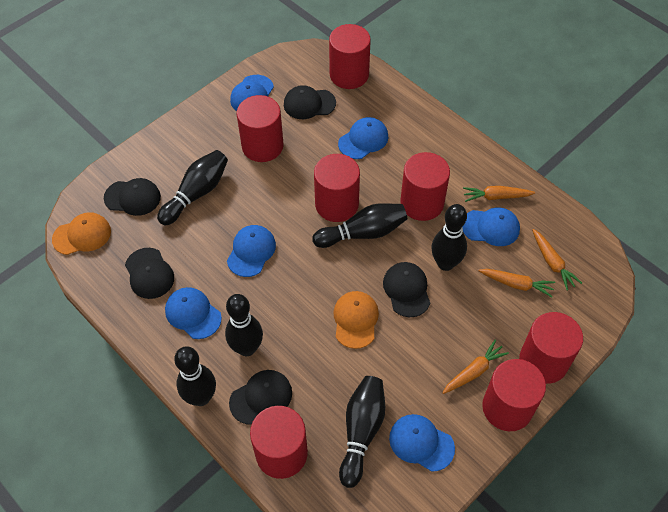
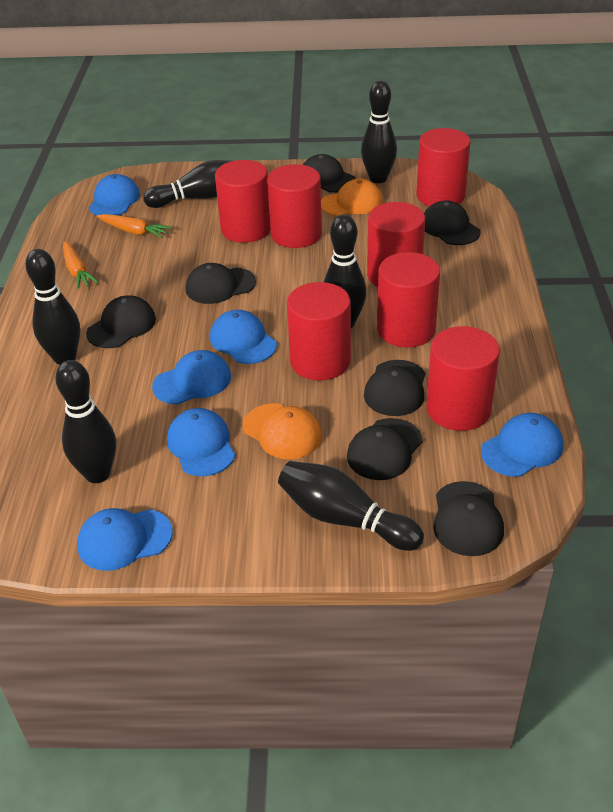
black cap: 5 -> 7
orange carrot: 4 -> 2

